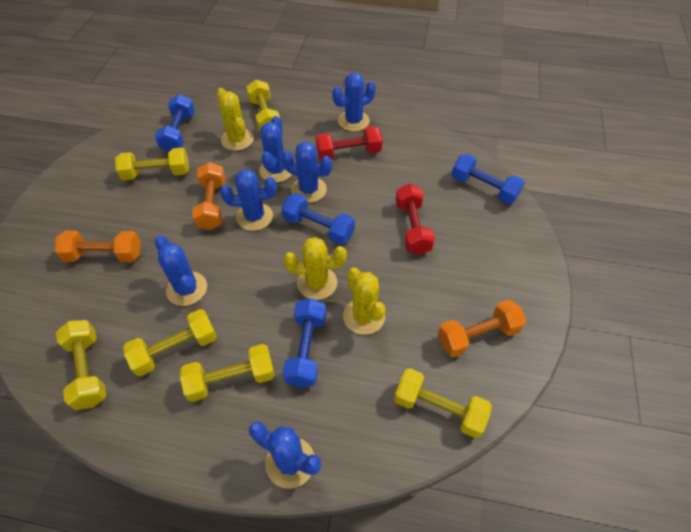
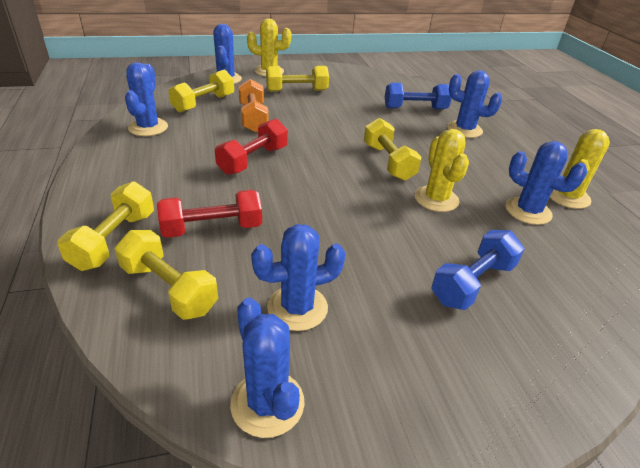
blue dumbbell: 4 -> 2
orange dumbbell: 3 -> 1
yellow dumbbell: 6 -> 5

